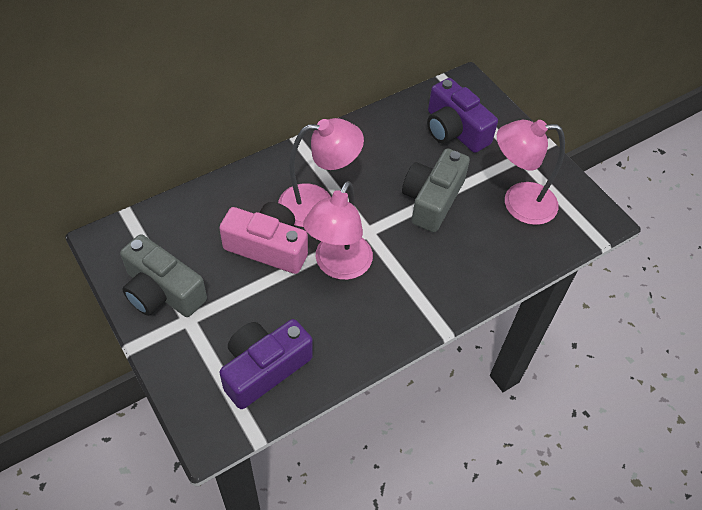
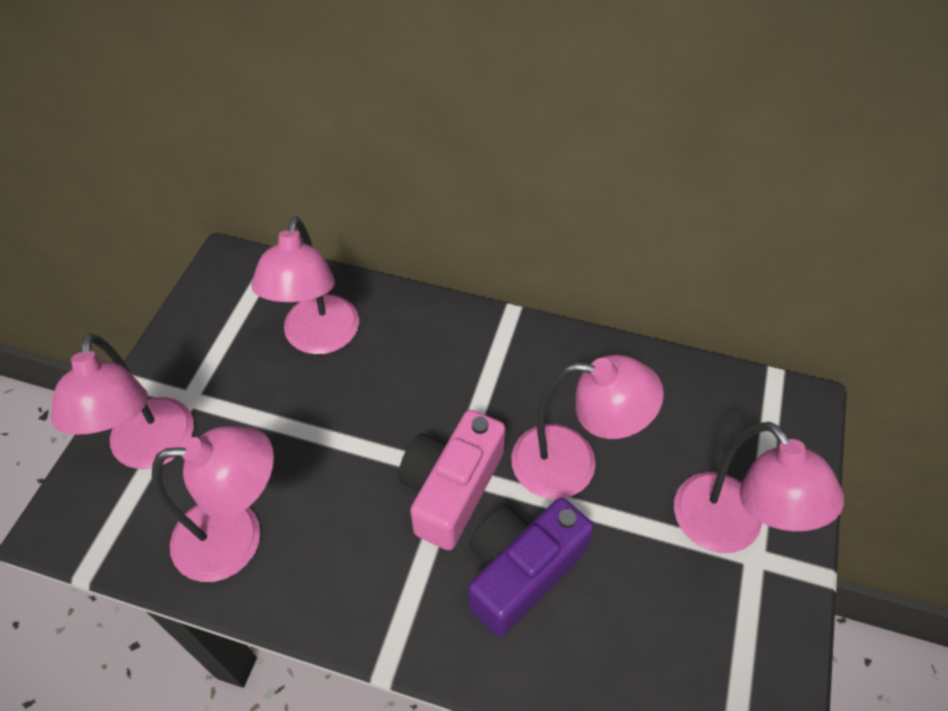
grey camera: 2 -> 0
pink lamp: 3 -> 5
purple camera: 2 -> 1

